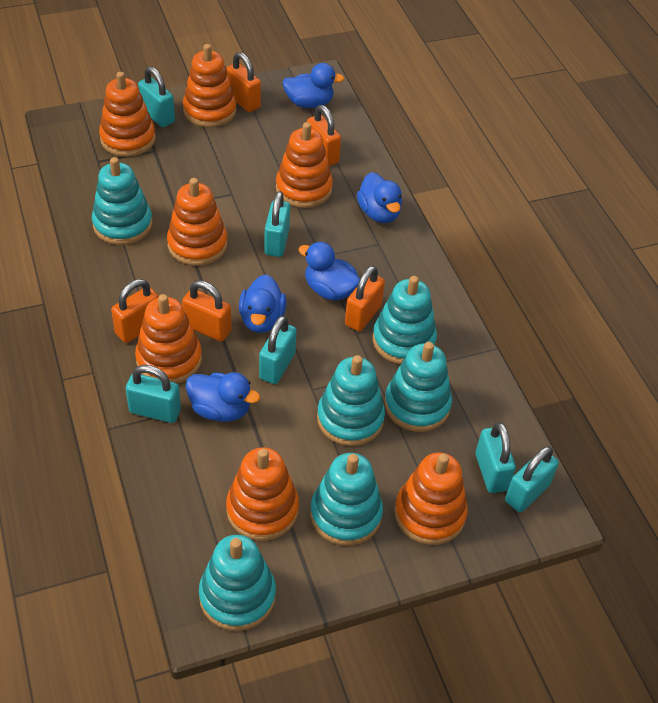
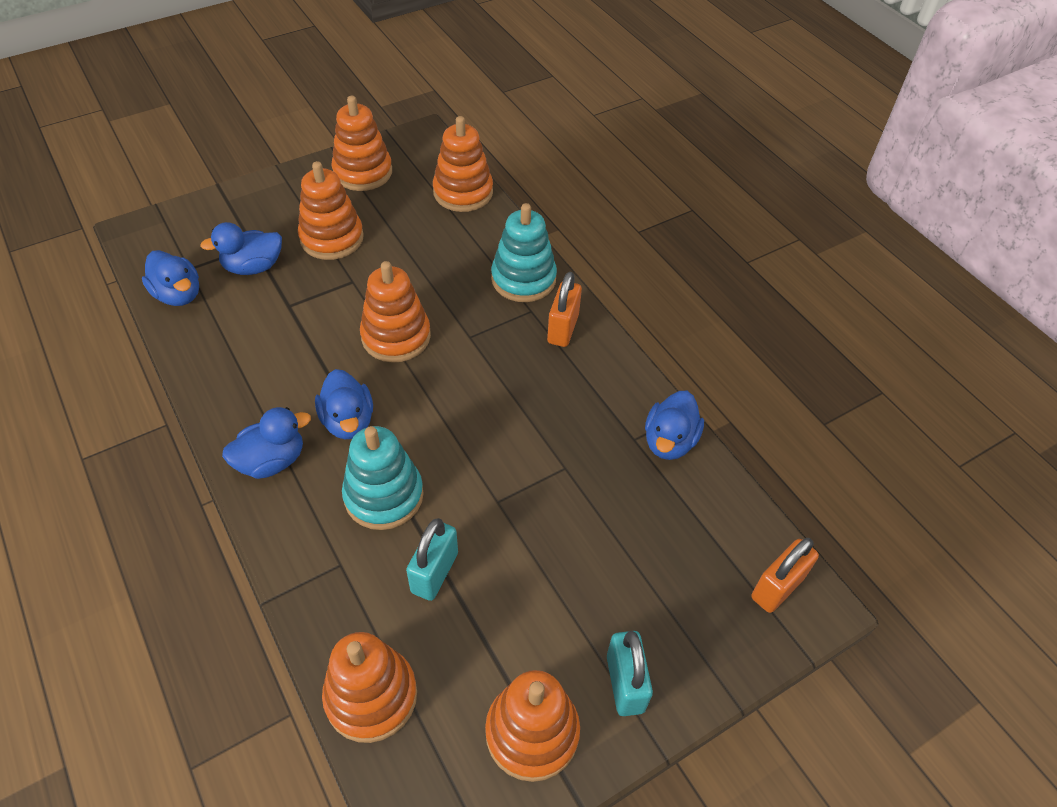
orange padlock: 5 -> 2
orange stacking toy: 7 -> 6
turquoise padlock: 6 -> 2
turquoise stacking toy: 6 -> 2

